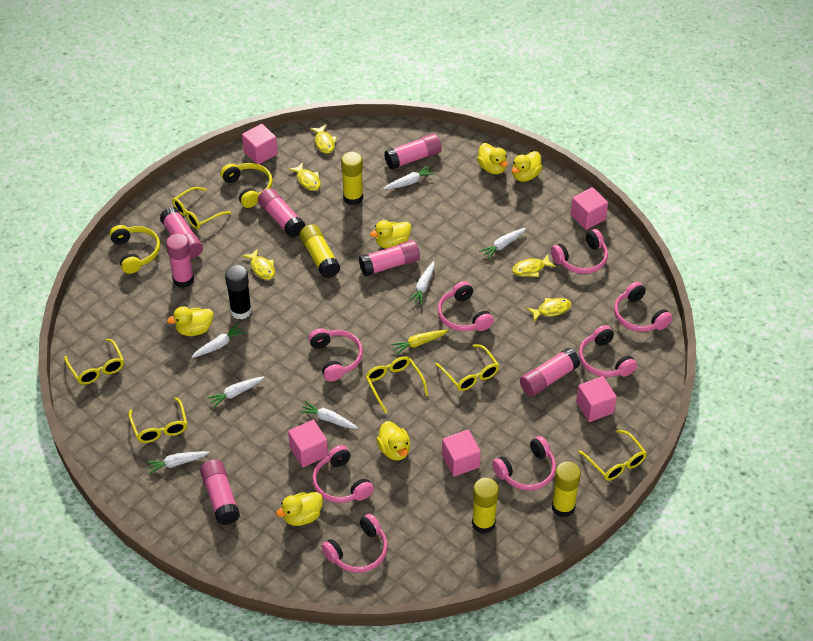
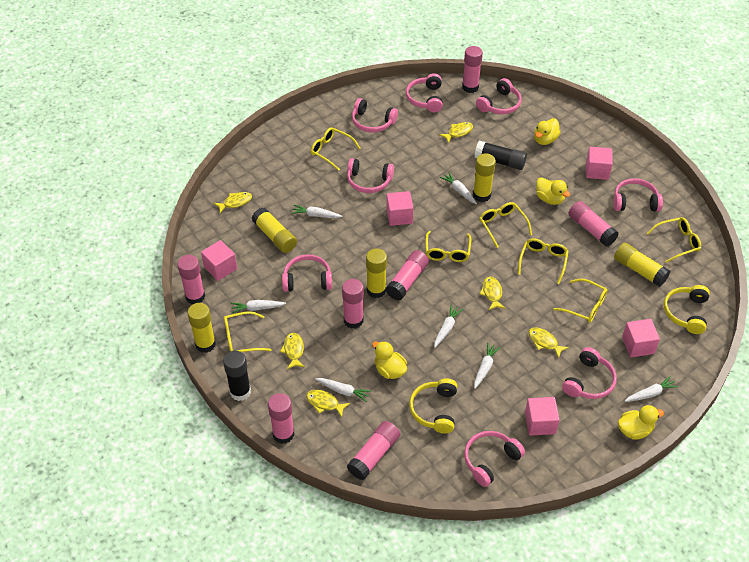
black glue stick: 1 -> 2
yellow carrot: 1 -> 0
yellow duck: 6 -> 4
yellow fish: 5 -> 6
yellow glasses: 6 -> 7
yellow glue stick: 4 -> 5

